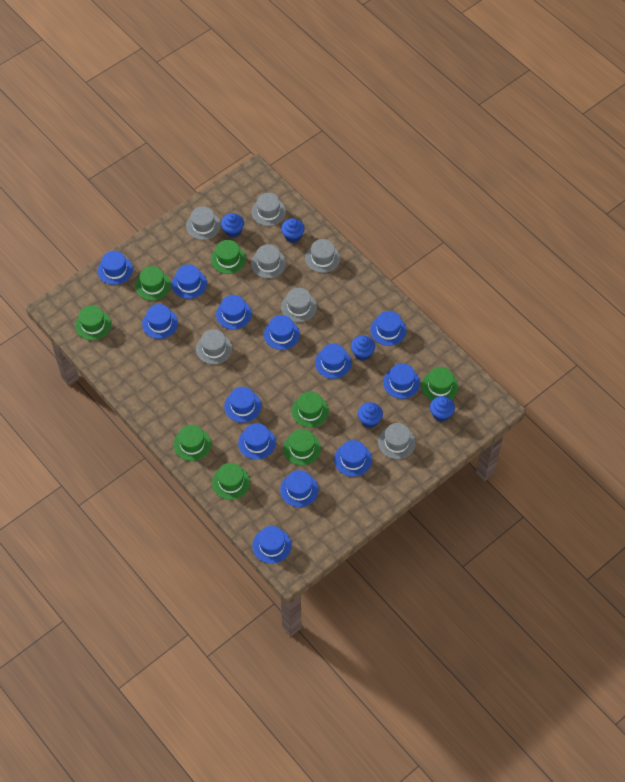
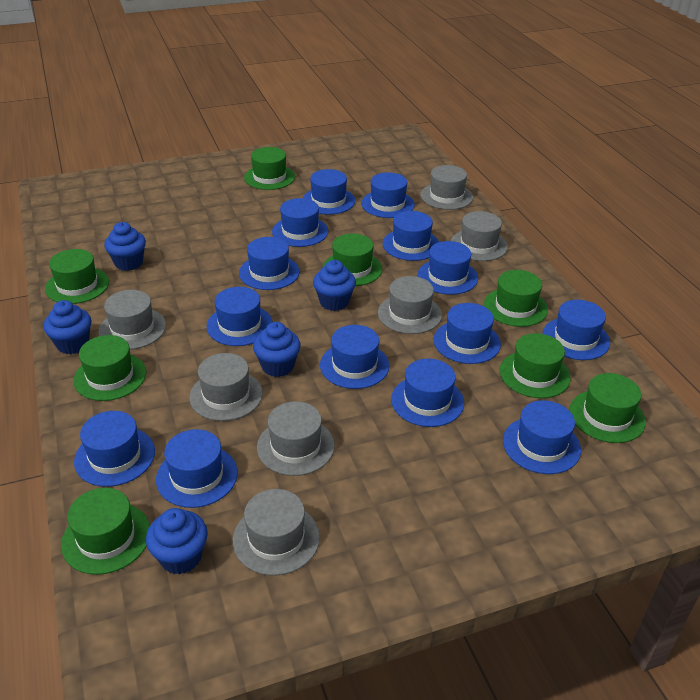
blue hat: 13 -> 14

